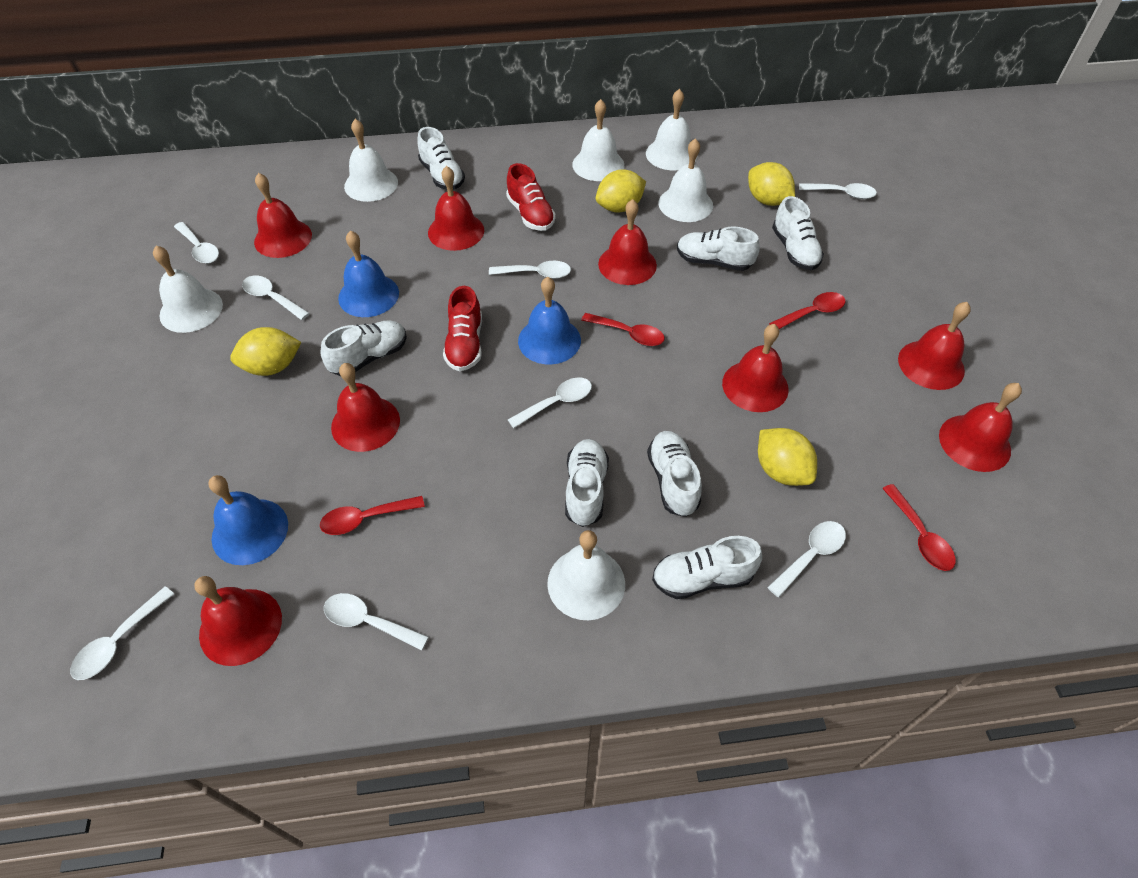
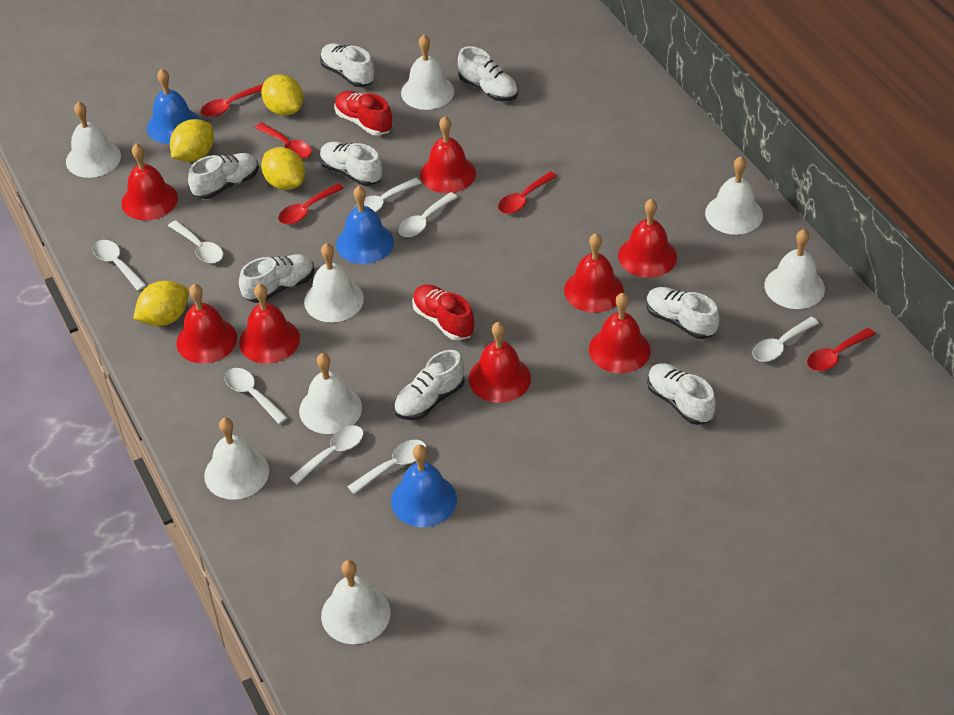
red spoon: 4 -> 5
white bell: 6 -> 8
white shoe: 7 -> 8

